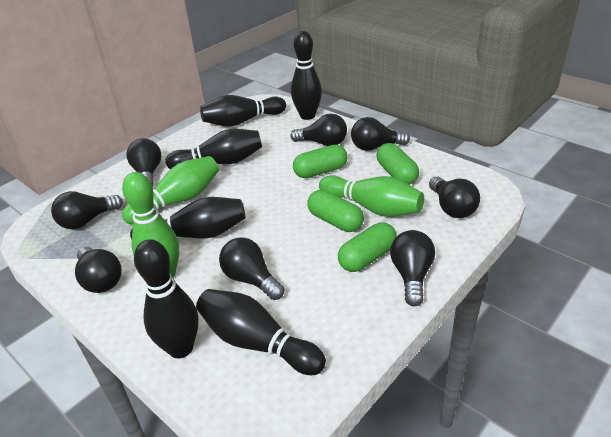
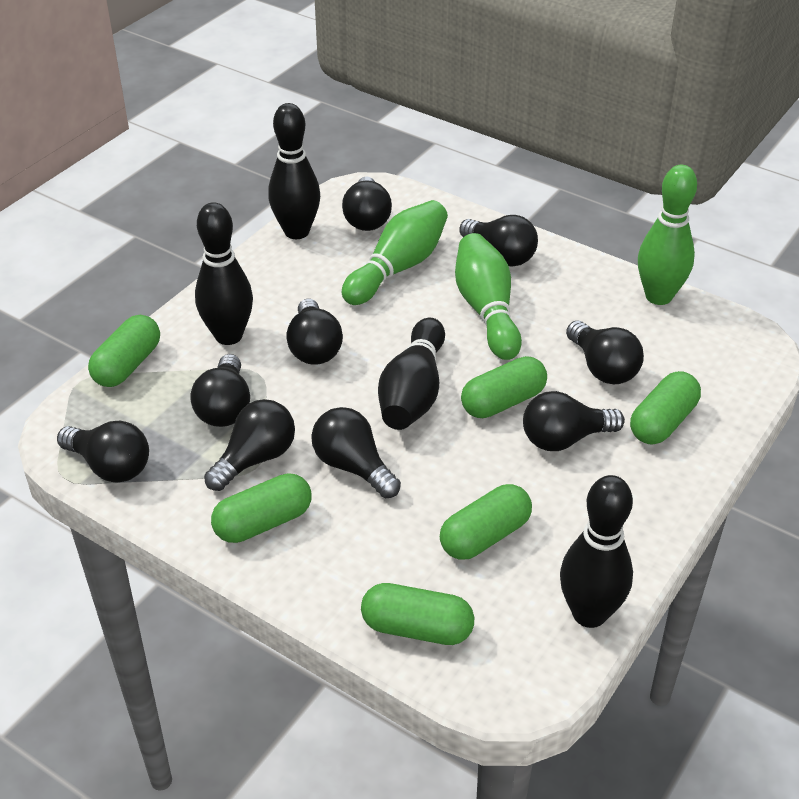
black bowling pin: 6 -> 4
black light bulb: 8 -> 9
green capsule: 4 -> 6

